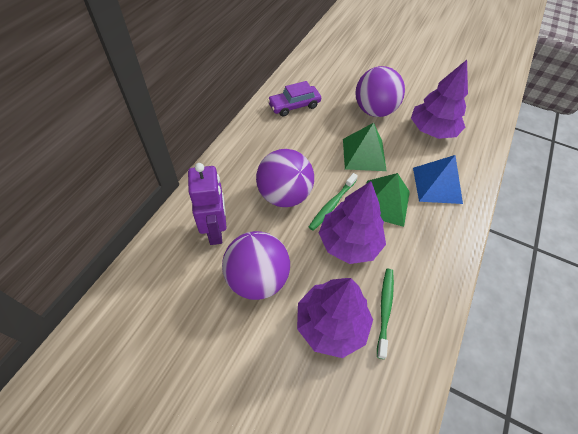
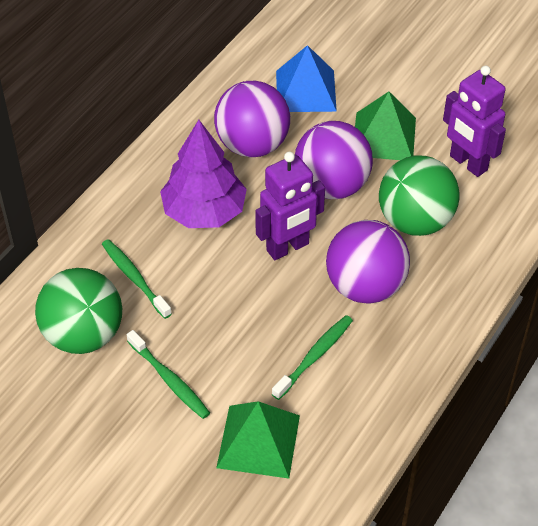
green ball: 0 -> 2
green toothbrush: 2 -> 3
purple car: 1 -> 0
purple robot: 1 -> 2
purple tree: 3 -> 1

